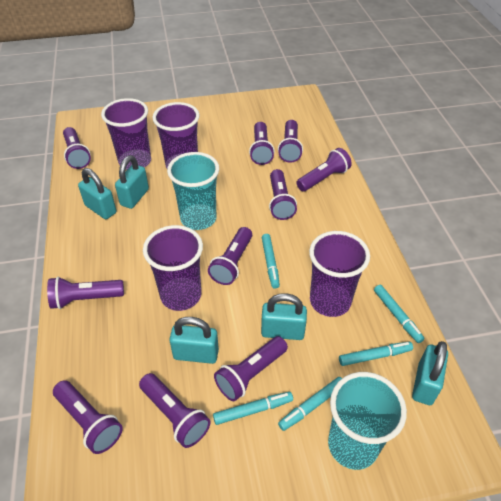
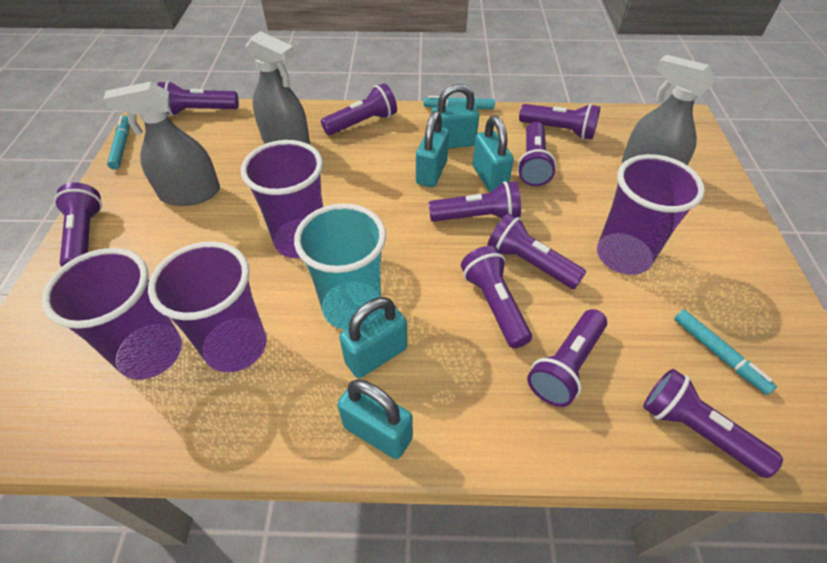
grey spray bottle: 0 -> 3
turquoise cup: 2 -> 1
turquoise marker: 5 -> 3

